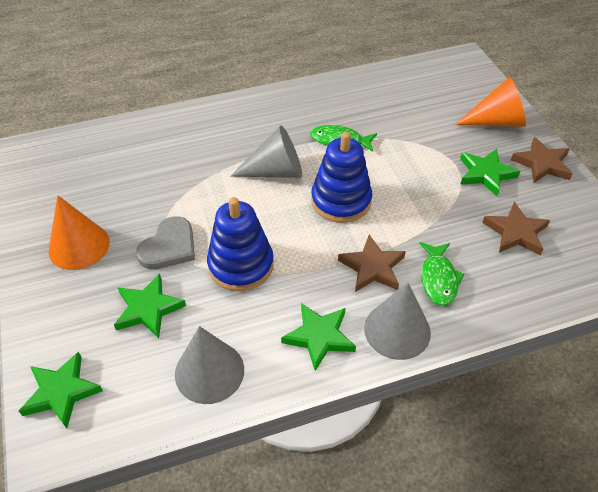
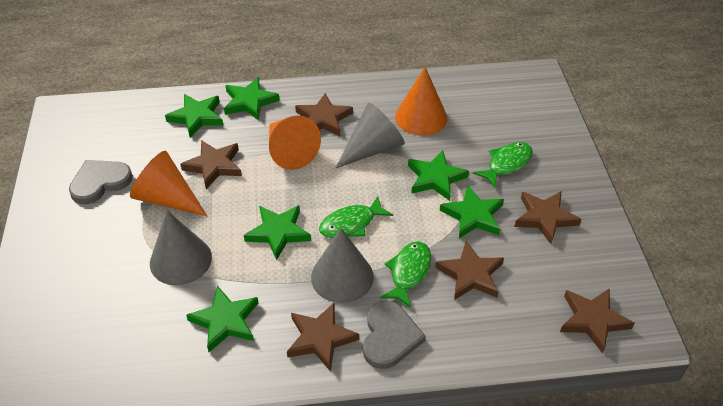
blue stacking toy: 2 -> 0
brown star: 3 -> 6
green fish: 2 -> 3
green star: 4 -> 6
grey heart: 1 -> 2
orange cone: 2 -> 3

